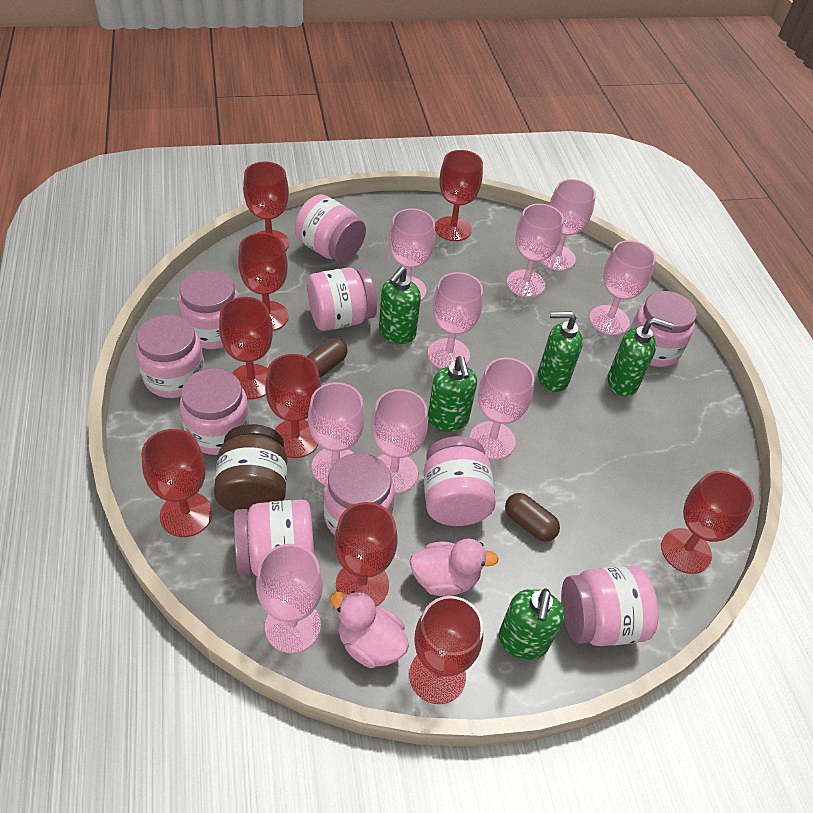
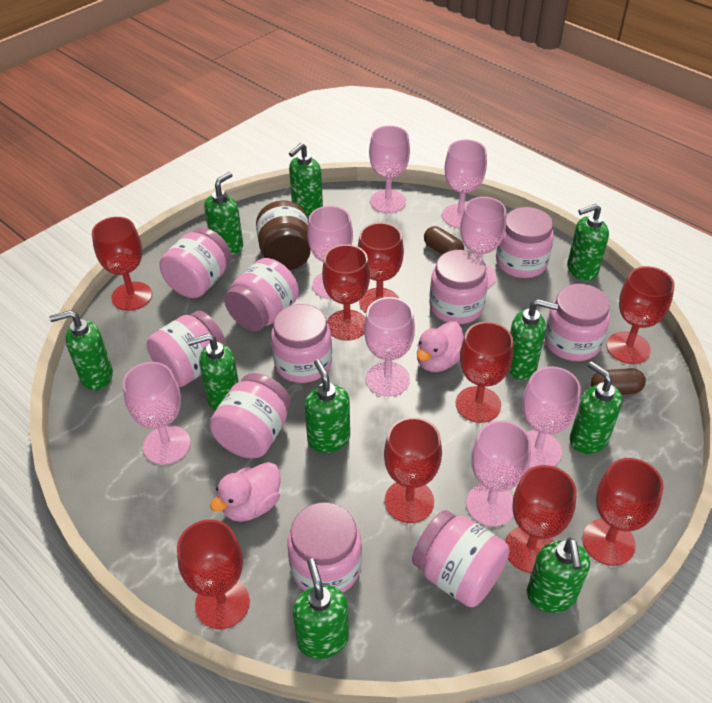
green soap dispenser: 5 -> 10
pink goblet: 9 -> 8

